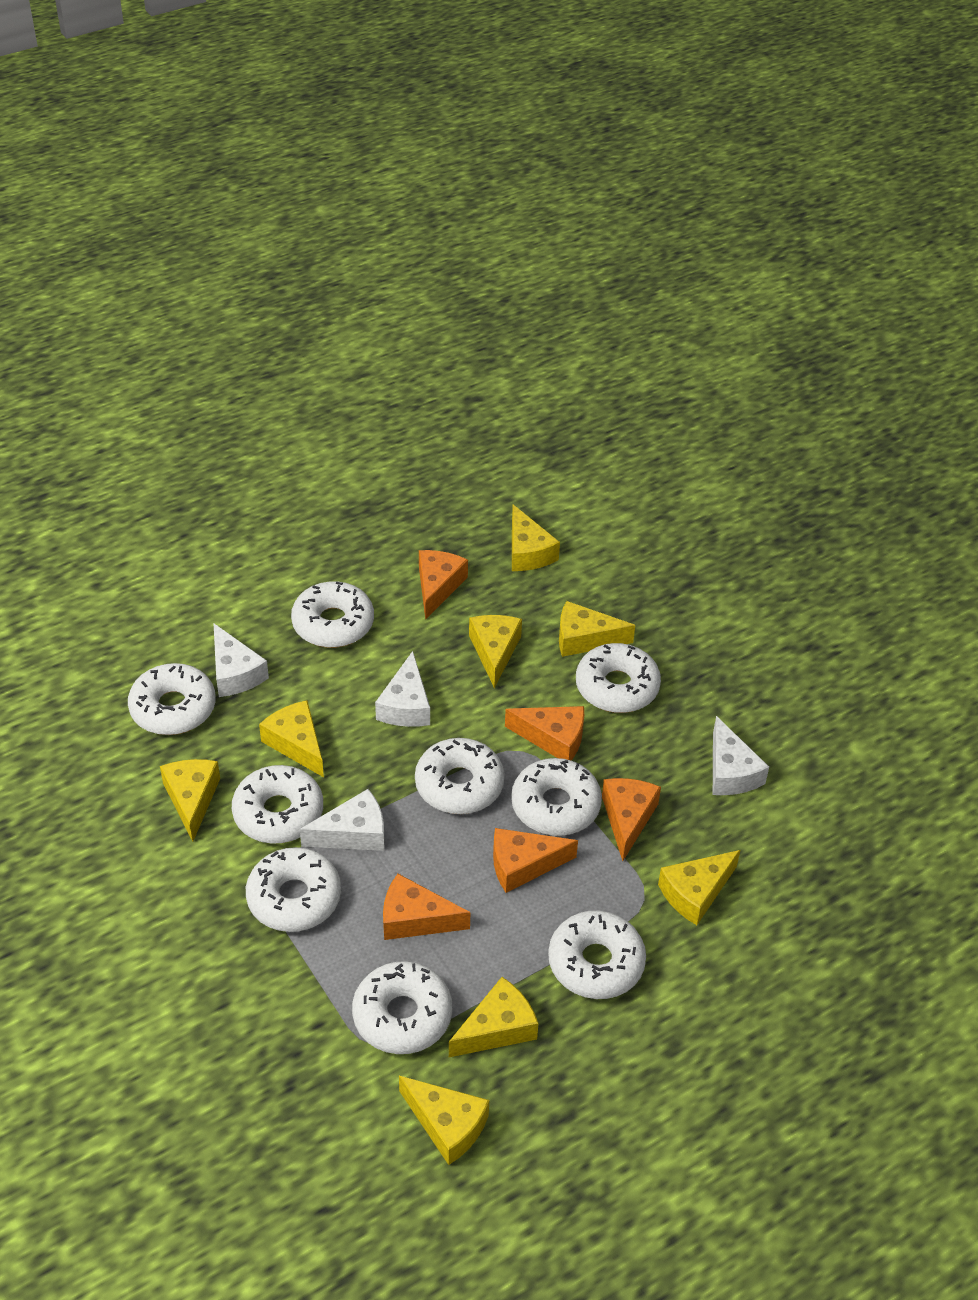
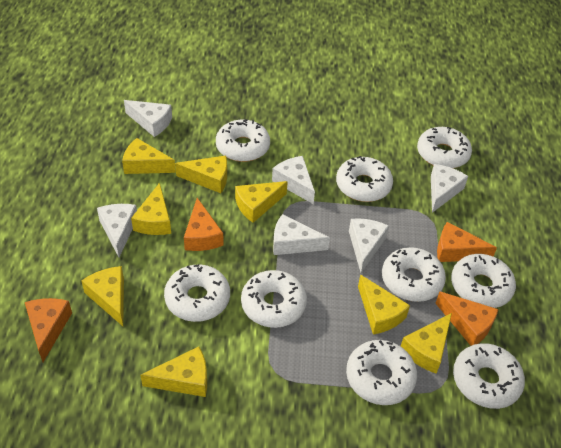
orange cheese: 5 -> 4
white cheese: 4 -> 6

